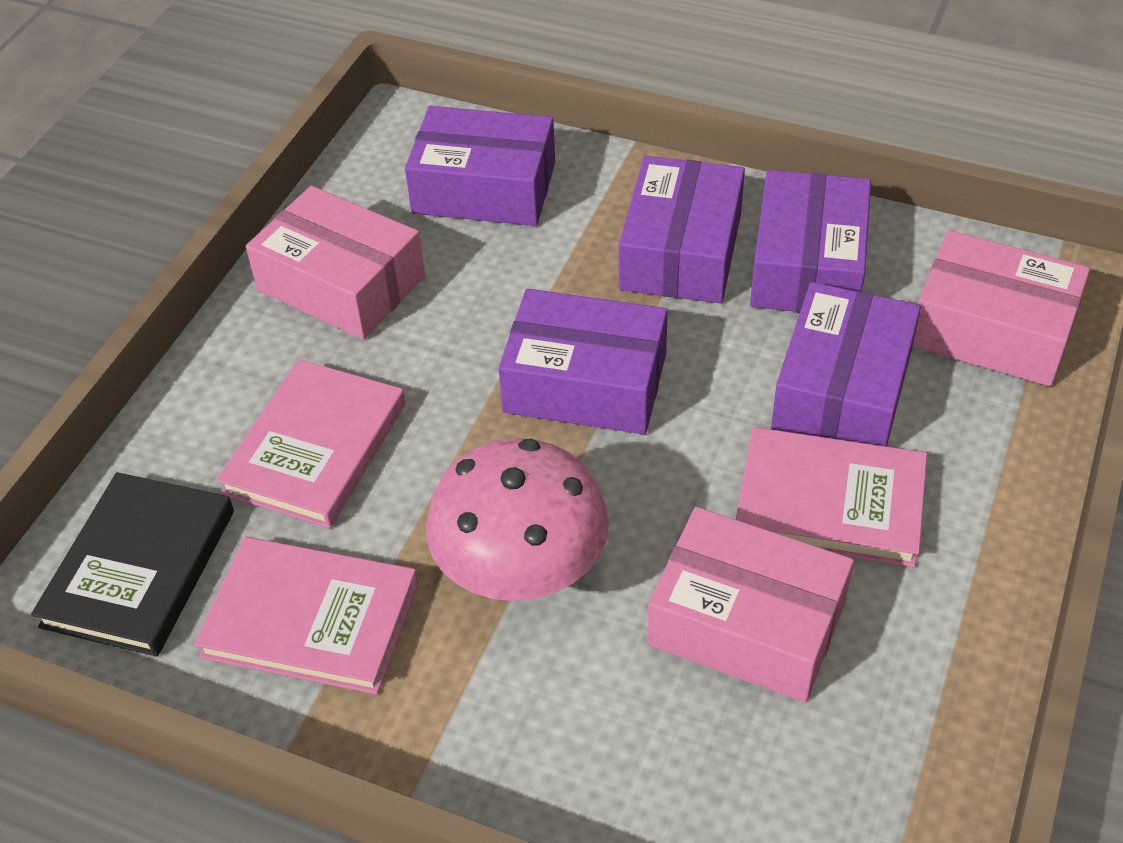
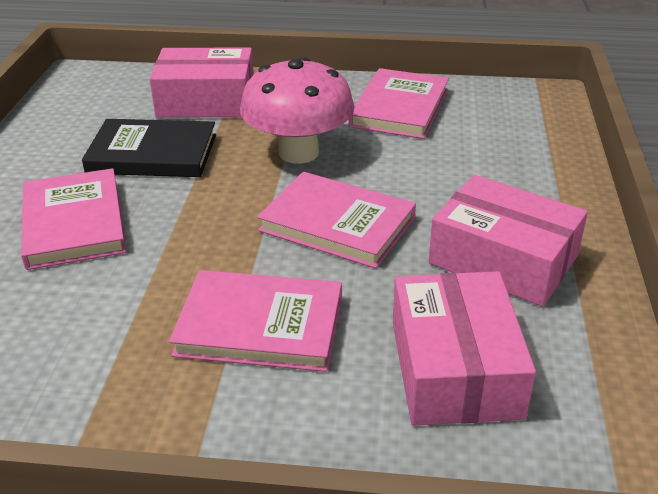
pink book: 3 -> 4
purple box: 5 -> 0

